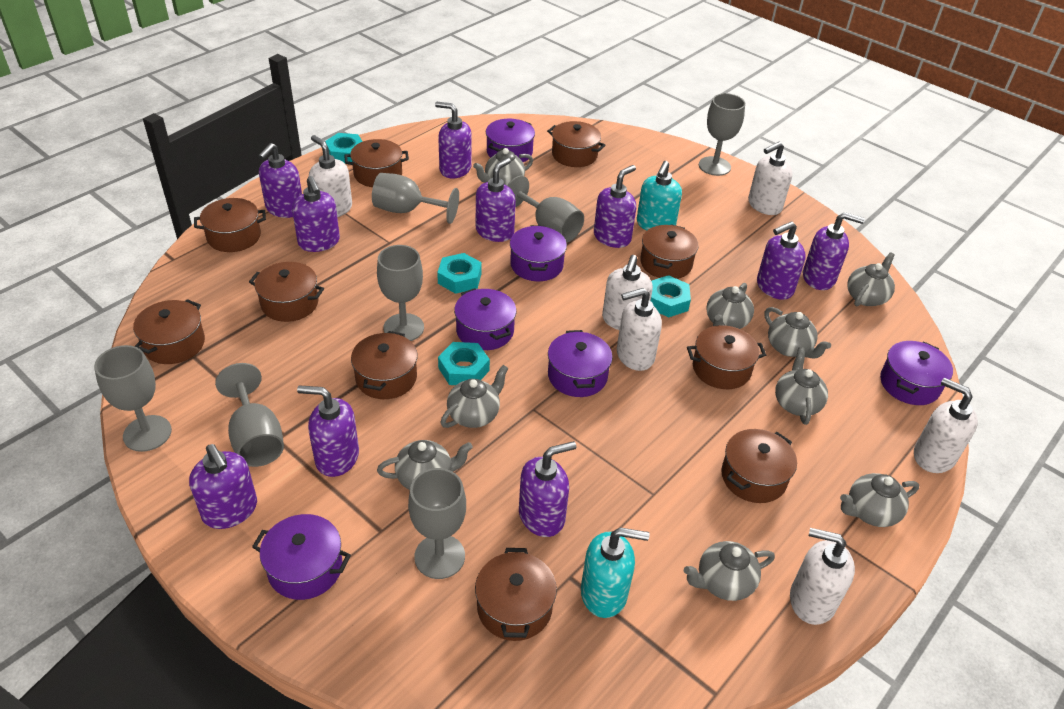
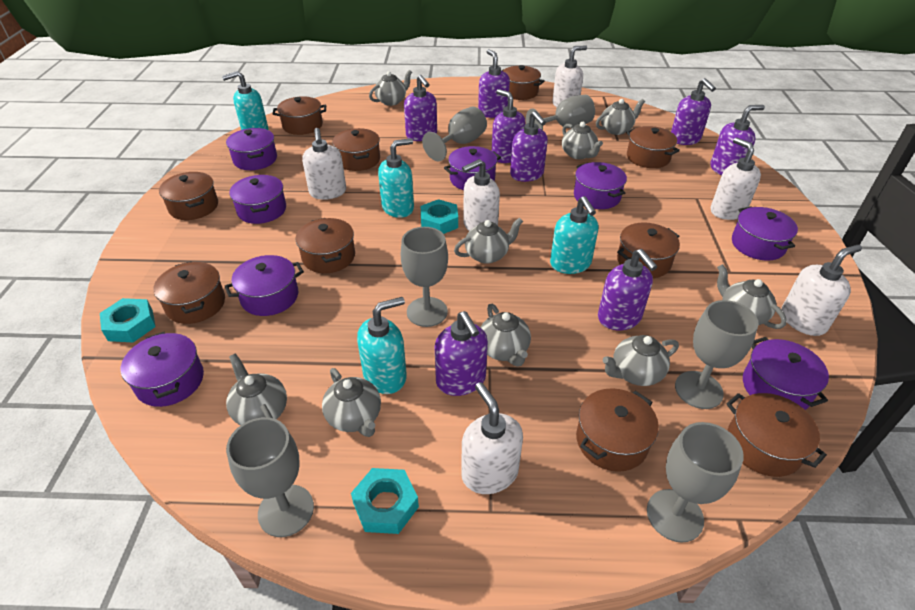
grey goblet: 7 -> 6
purple pot: 6 -> 8
purple soap dispenser: 10 -> 8
turquoise nut: 4 -> 3
turquoise soap dispenser: 2 -> 4

